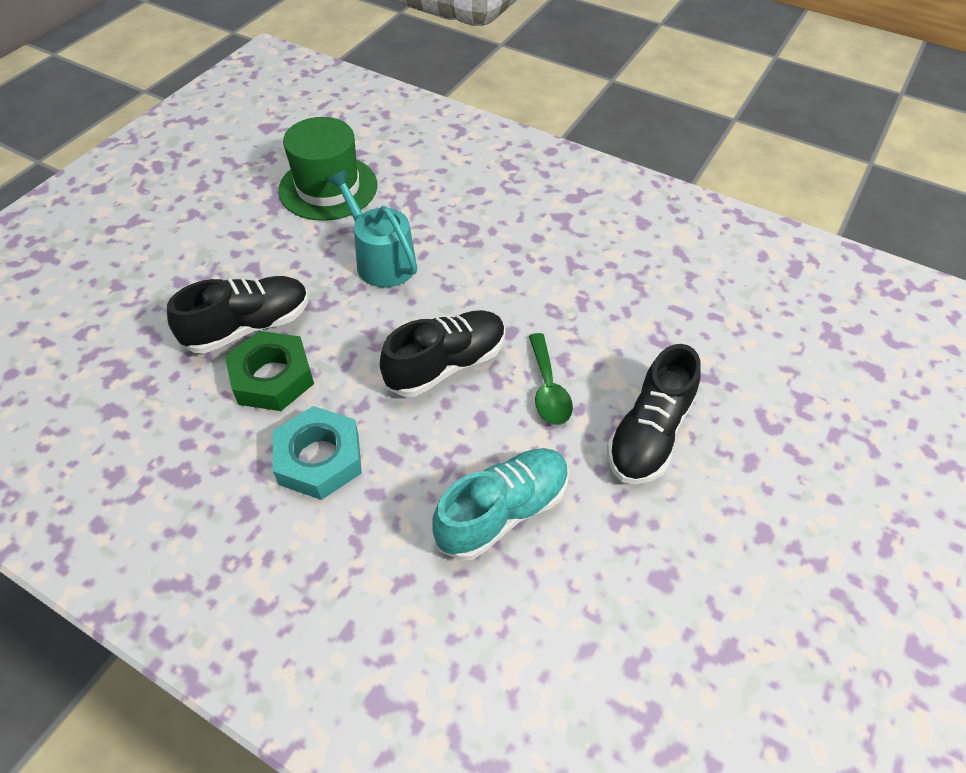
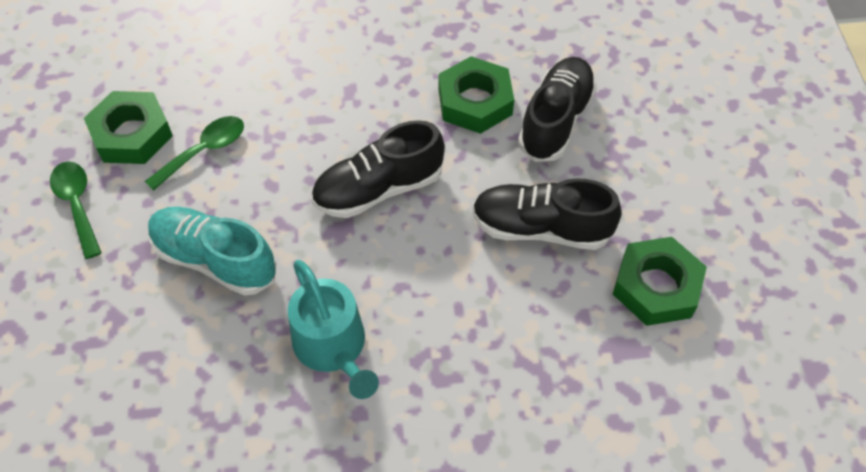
green hat: 1 -> 0
green nut: 1 -> 3
green spoon: 1 -> 2
turquoise nut: 1 -> 0

